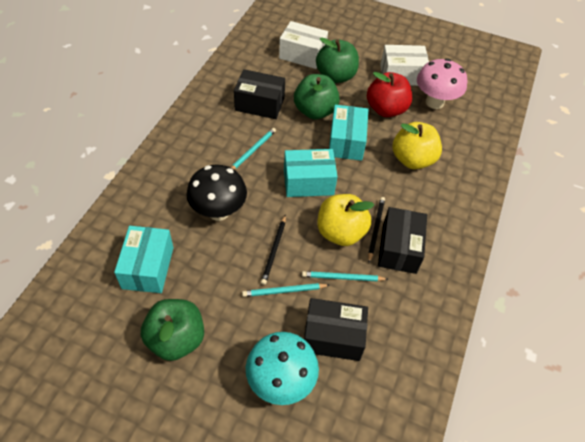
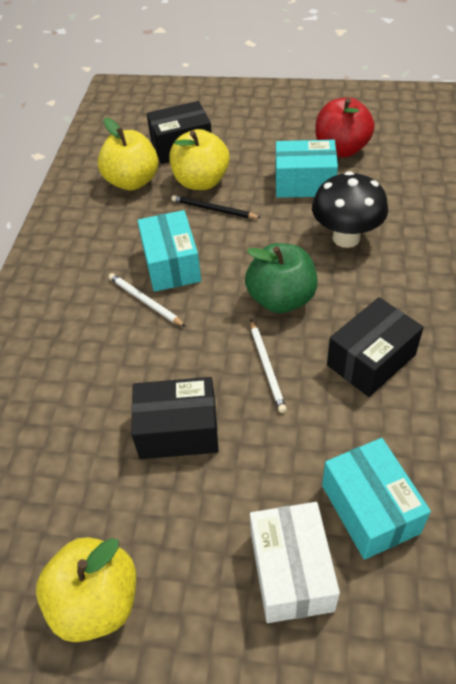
black pencil: 2 -> 1
green apple: 3 -> 1
pink mushroom: 1 -> 0
turquoise mushroom: 1 -> 0
turquoise pencil: 3 -> 0
white box: 2 -> 1
white pencil: 0 -> 2
yellow apple: 2 -> 3

